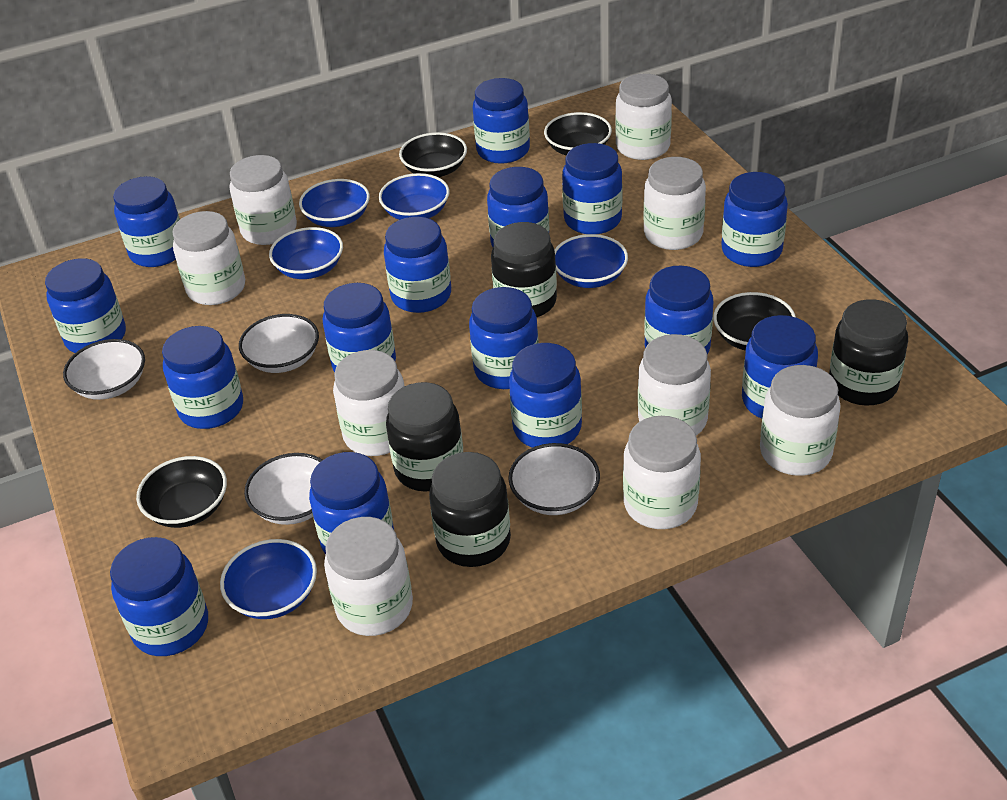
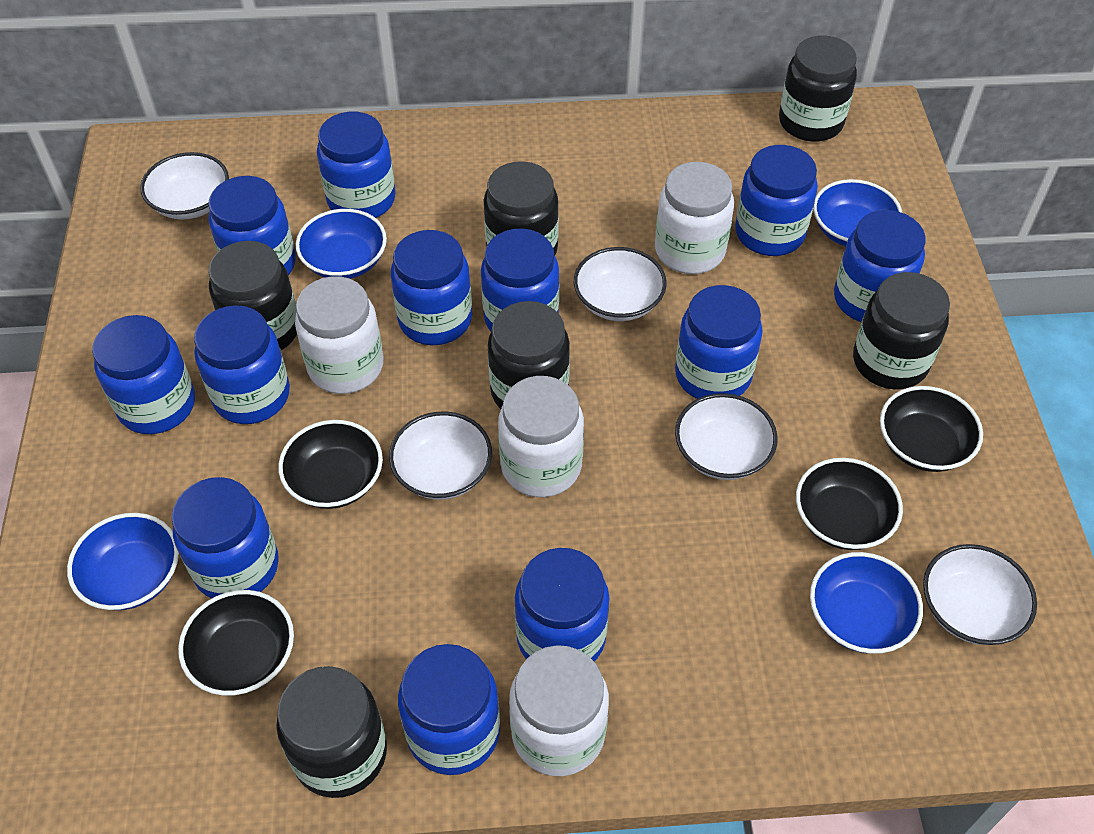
black jar: 4 -> 6
blue bowl: 5 -> 4
blue jar: 15 -> 12
white bowl: 4 -> 5
white jar: 9 -> 4

